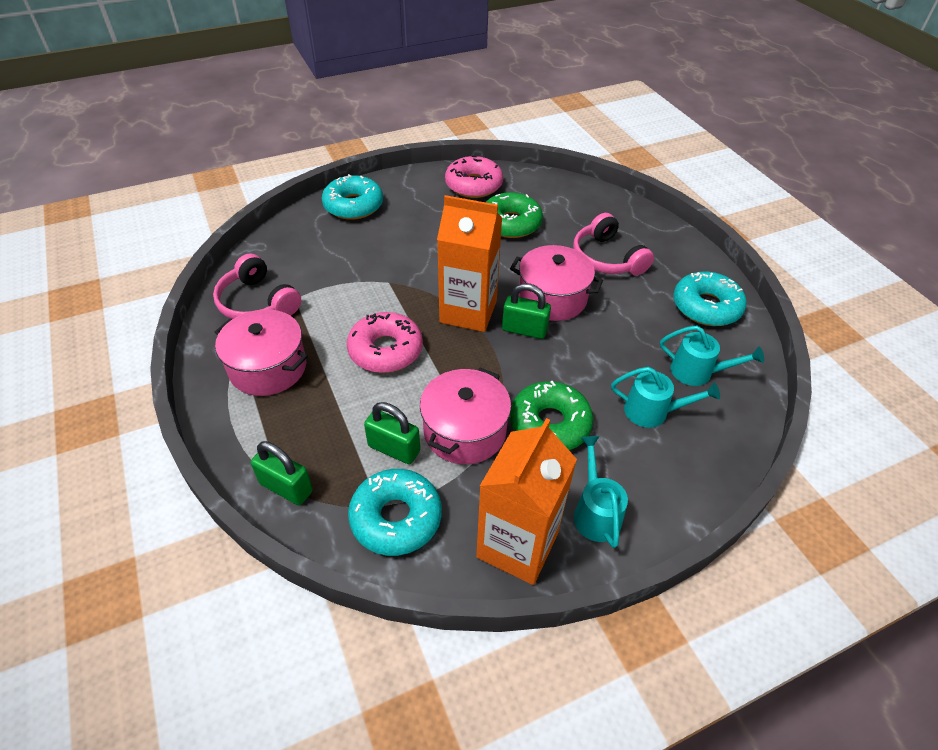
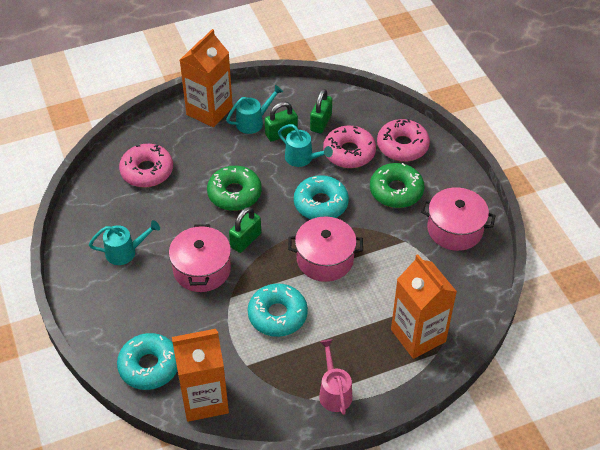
orange carton: 2 -> 3
pink donut: 2 -> 3
pink headphones: 2 -> 0
pink watering can: 0 -> 1

